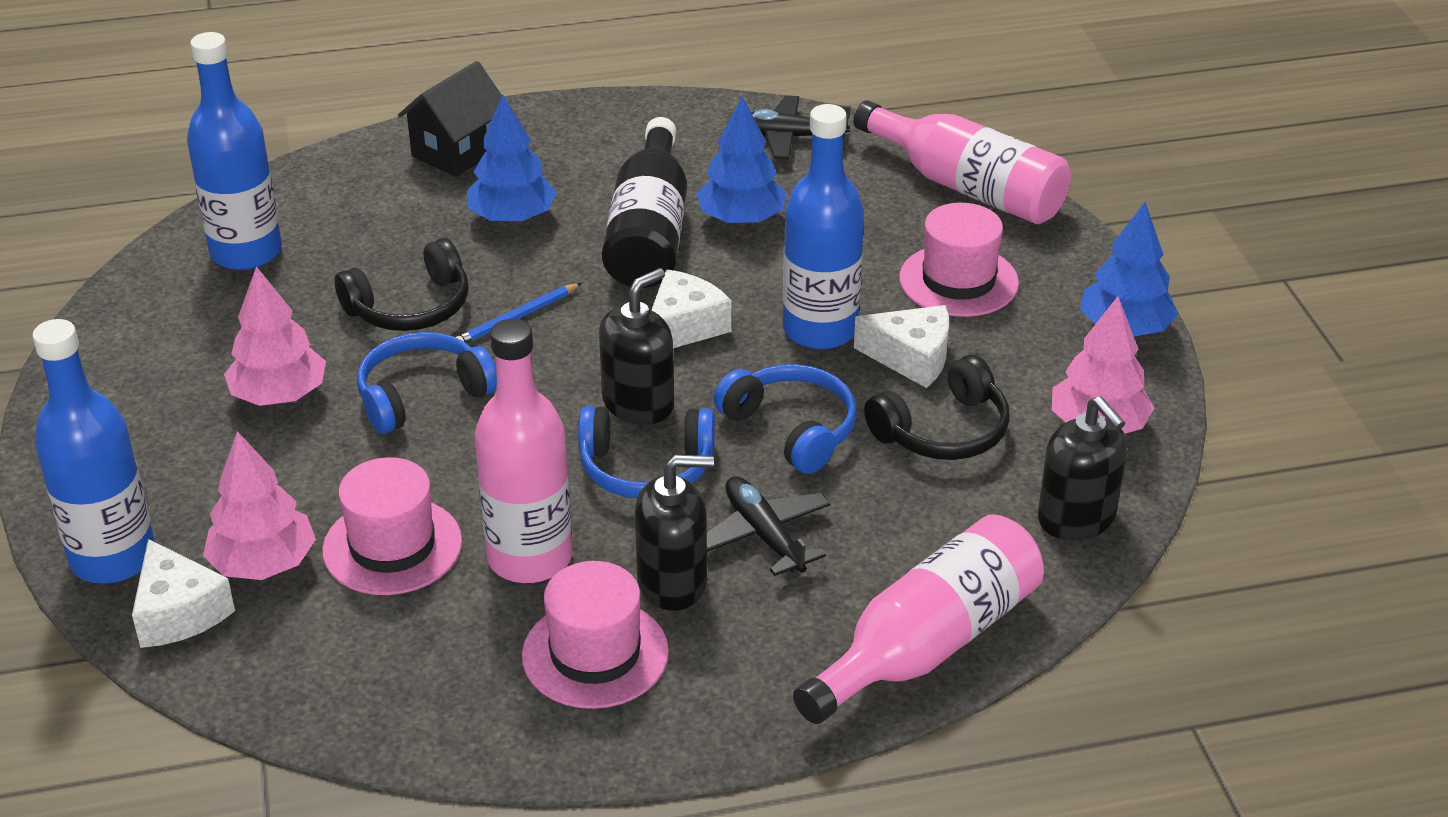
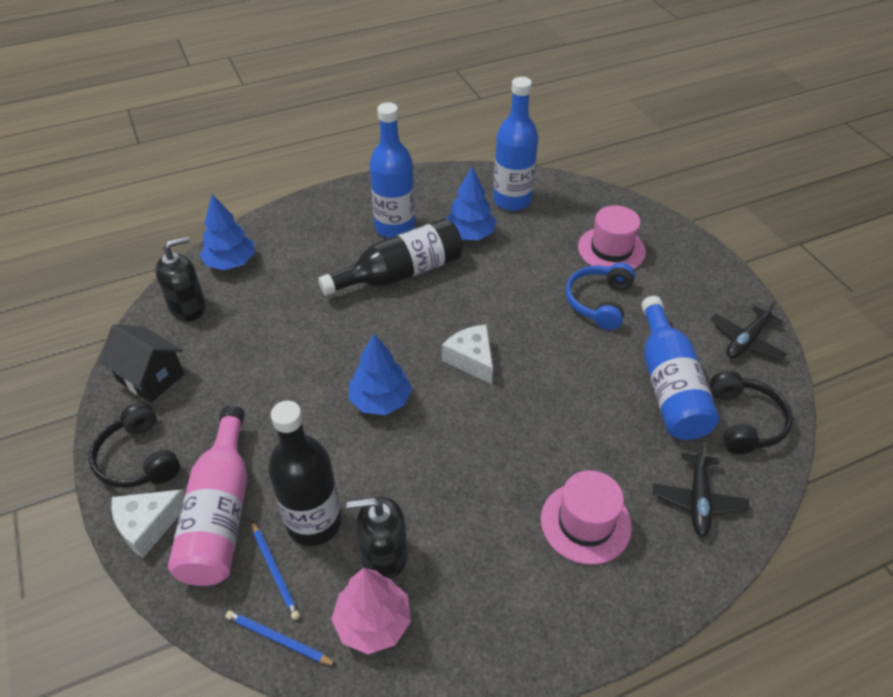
black bottle: 1 -> 2
black soap dispenser: 3 -> 2
blue headphones: 3 -> 1
blue pencil: 1 -> 2
pink bottle: 3 -> 1
pink hat: 3 -> 2
pink tree: 3 -> 1
white cheese: 3 -> 2

